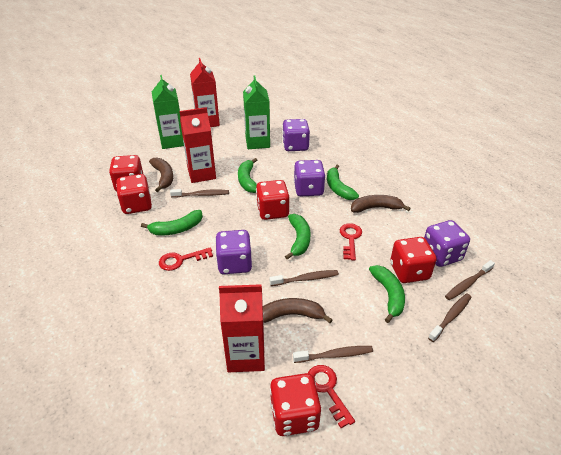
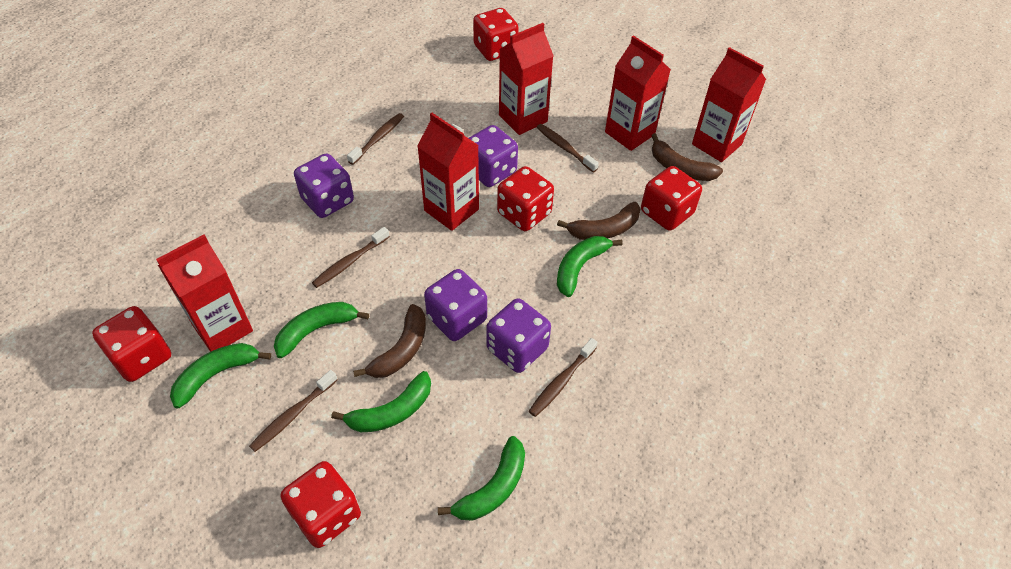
green carton: 2 -> 0
red carton: 3 -> 5
red key: 3 -> 0

